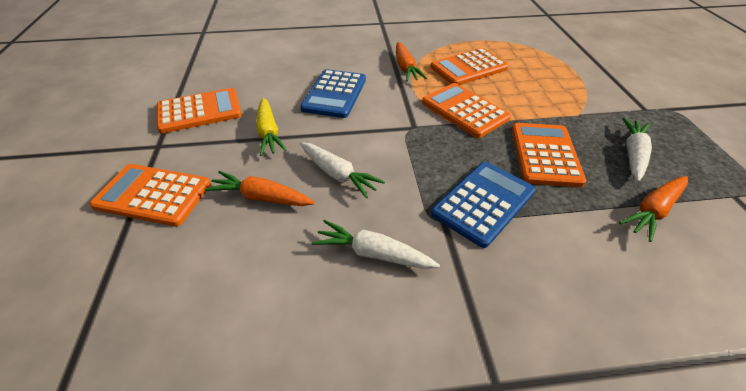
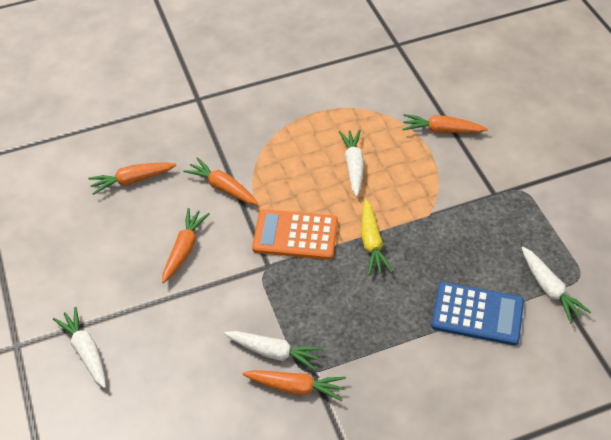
blue calculator: 2 -> 1
orange calculator: 5 -> 1
orange carrot: 3 -> 5
white carrot: 3 -> 4

